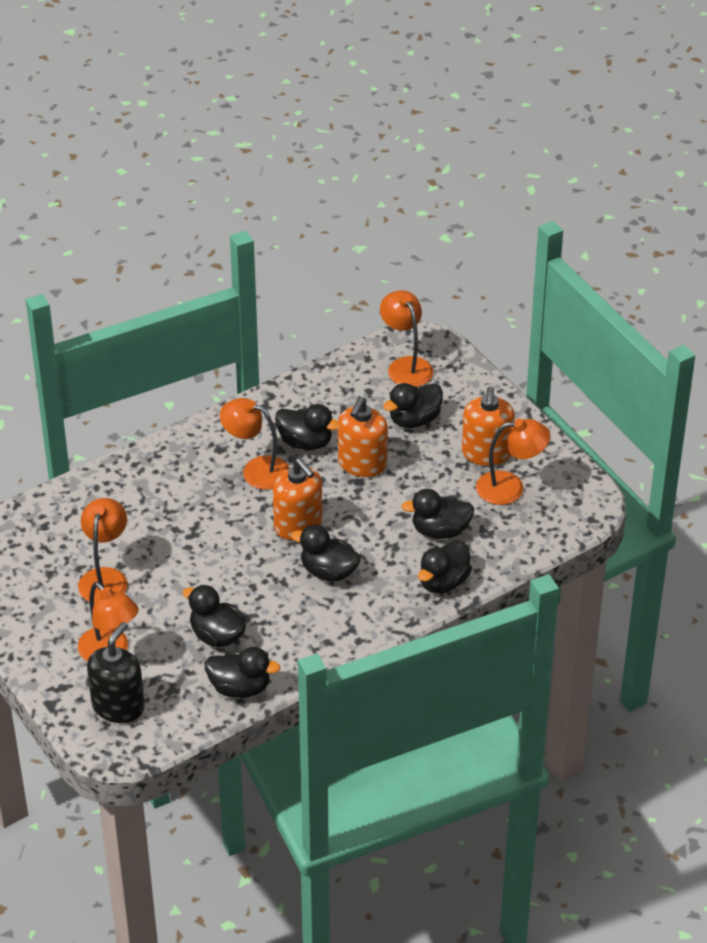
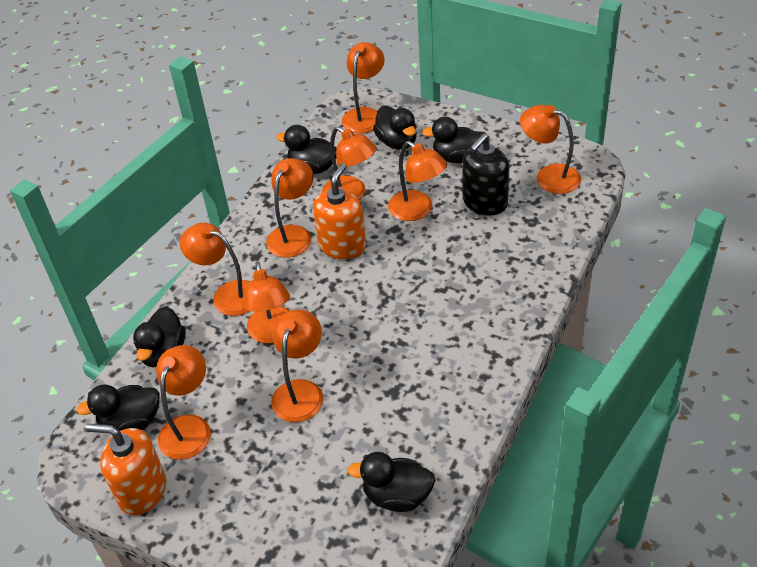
black duck: 7 -> 6
orange lamp: 5 -> 9
orange soap dispenser: 3 -> 2

